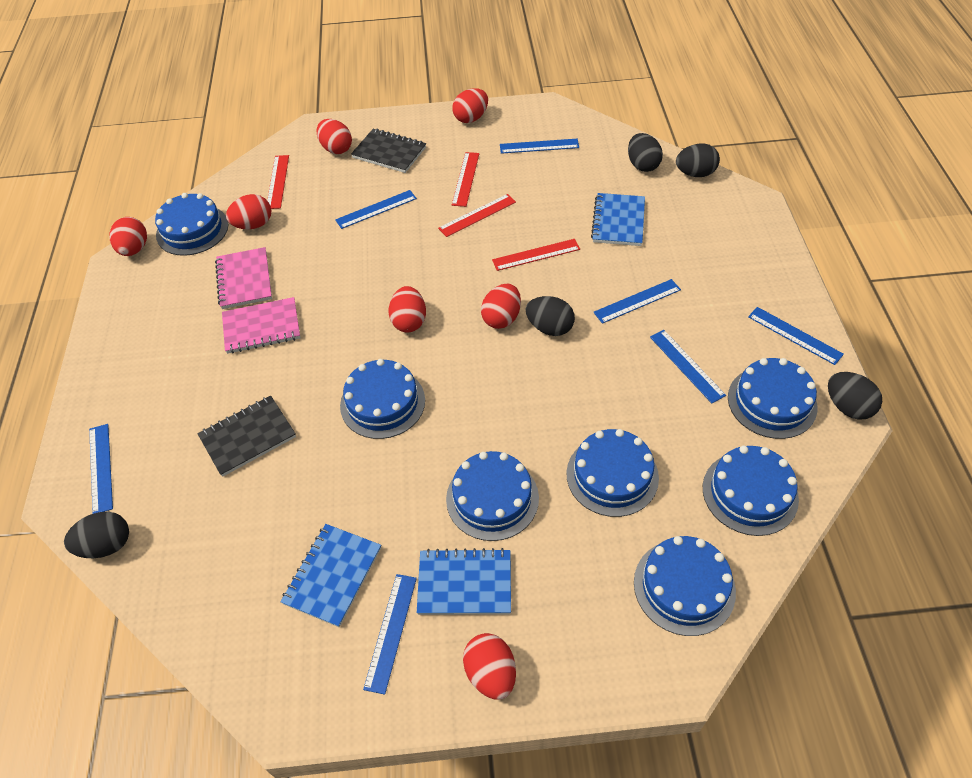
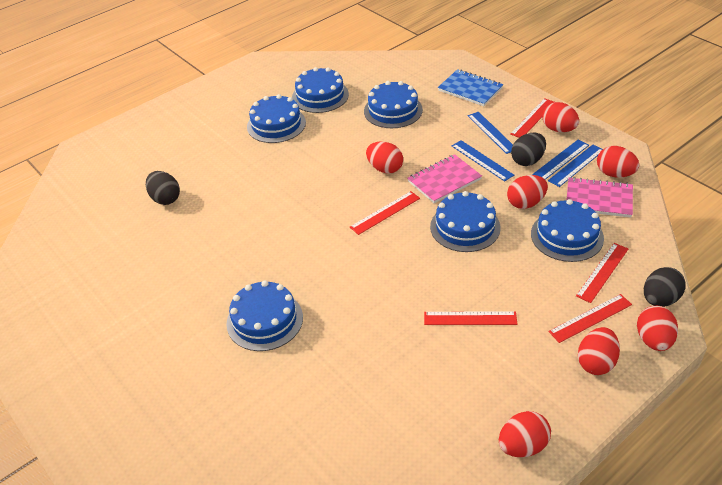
black egg: 5 -> 3
black notebook: 2 -> 0
blue cake: 7 -> 6
blue notebook: 3 -> 1
blue ruler: 7 -> 4
red ruler: 4 -> 5

